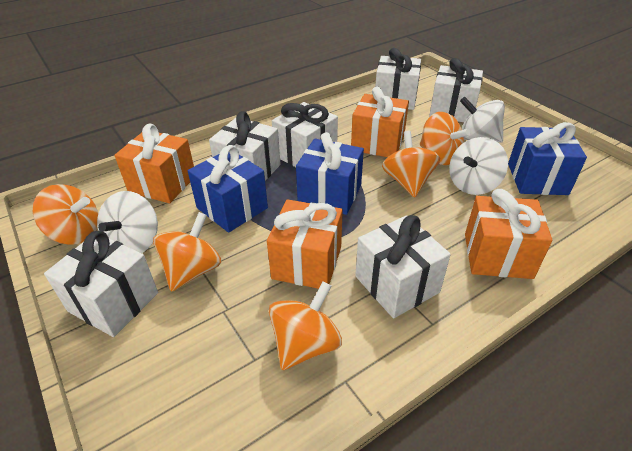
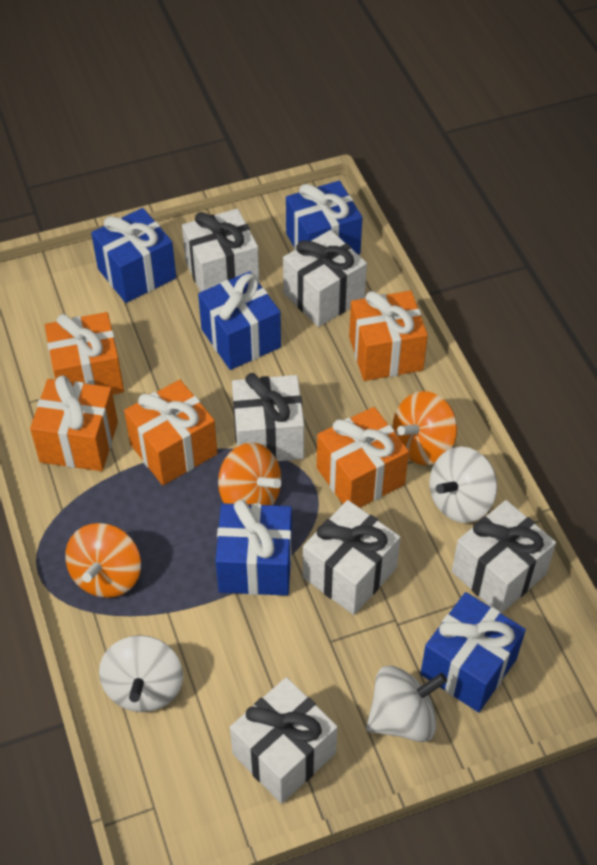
blue gift: 3 -> 5
orange gift: 4 -> 5
orange spinning top: 5 -> 3

